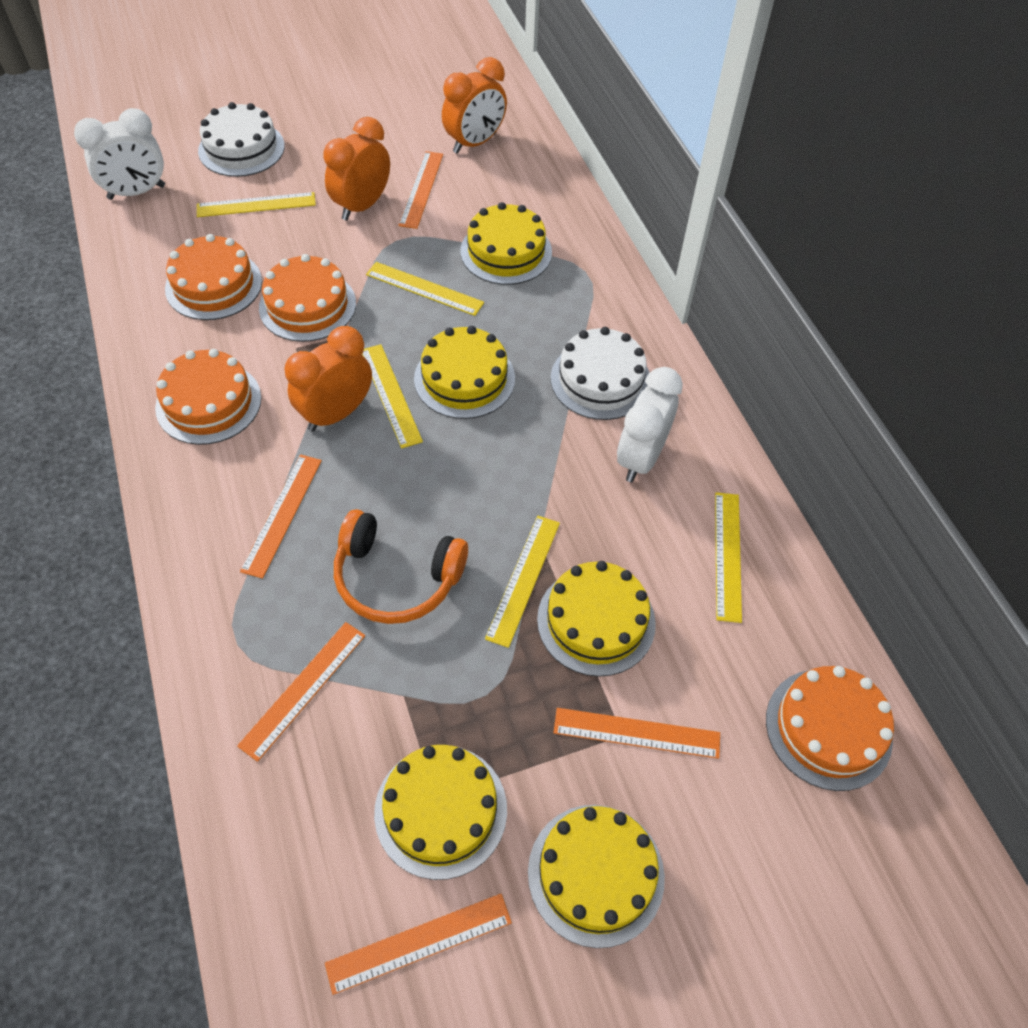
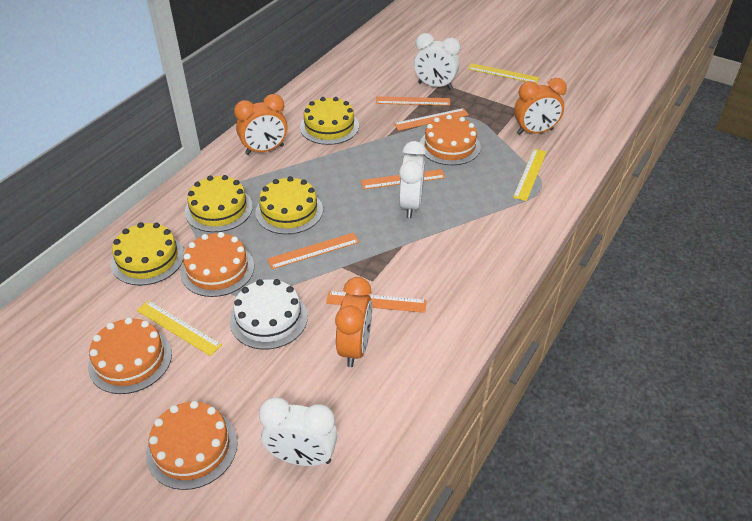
orange headphones: 1 -> 0
white cake: 2 -> 1
white clock: 2 -> 3
yellow cake: 5 -> 4
yellow ruler: 5 -> 3

